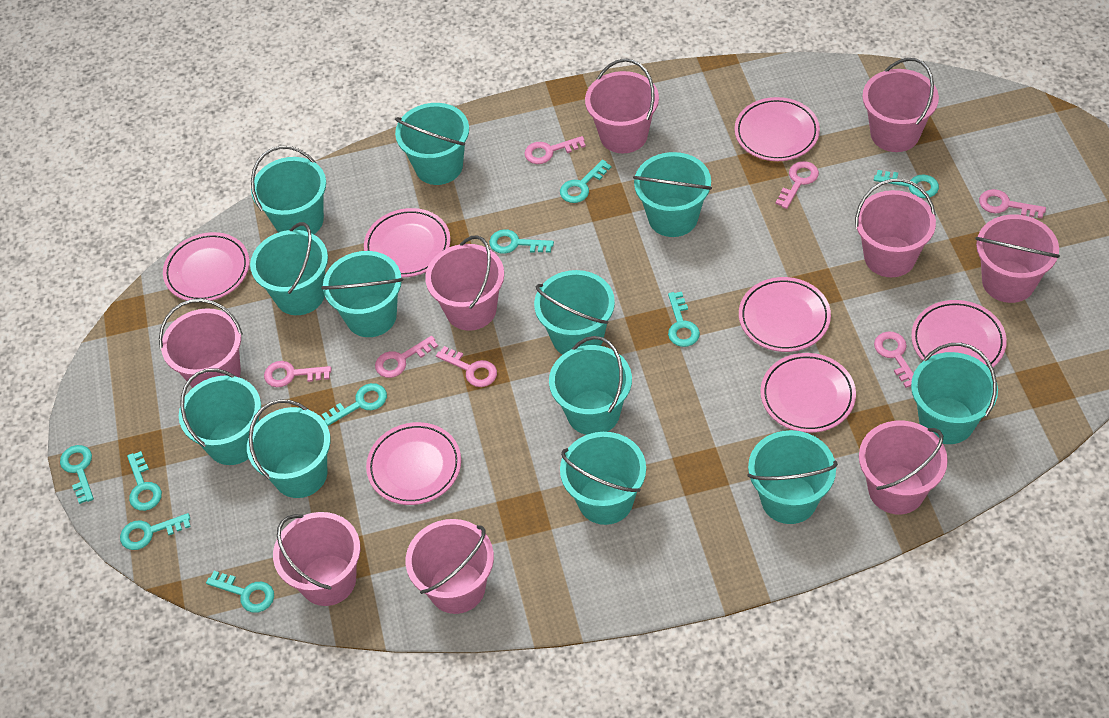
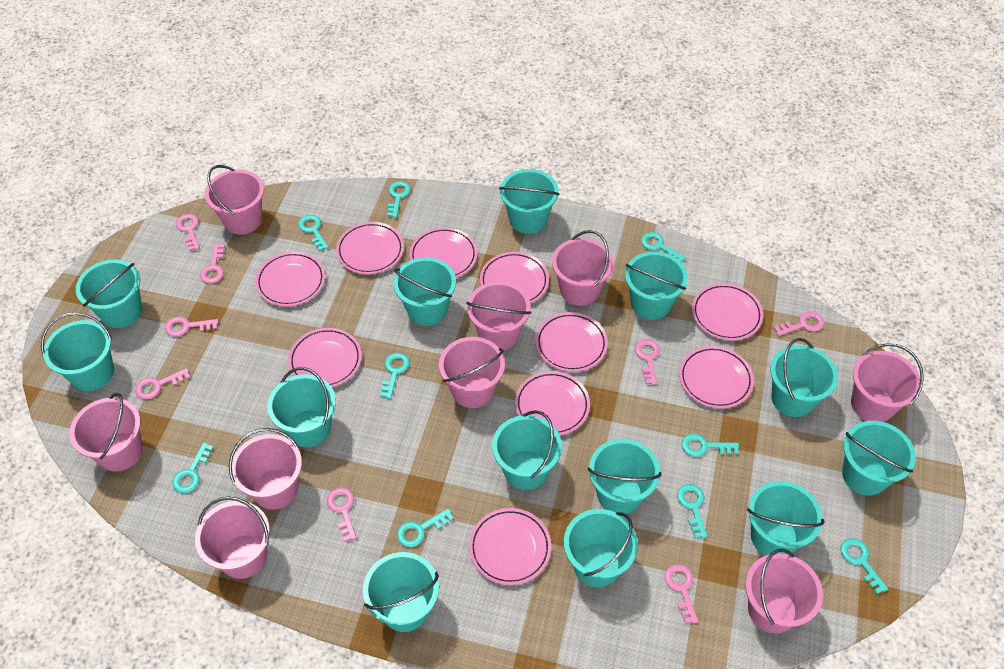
pink key: 7 -> 8
pink plate: 7 -> 10
turquoise bucket: 12 -> 13

